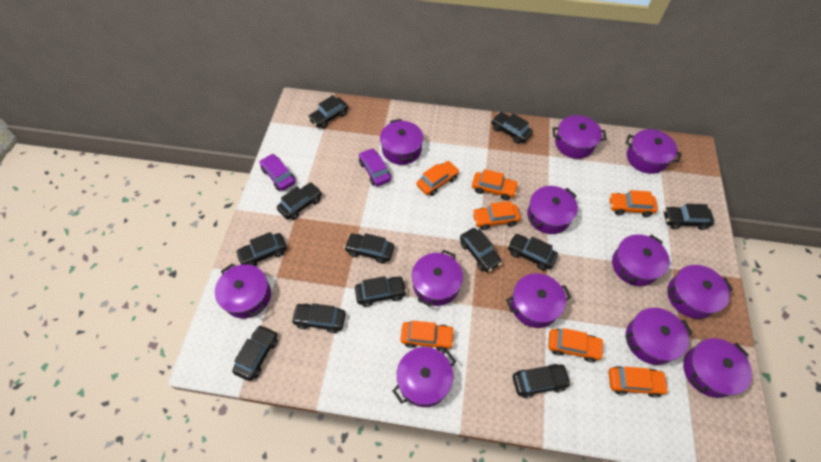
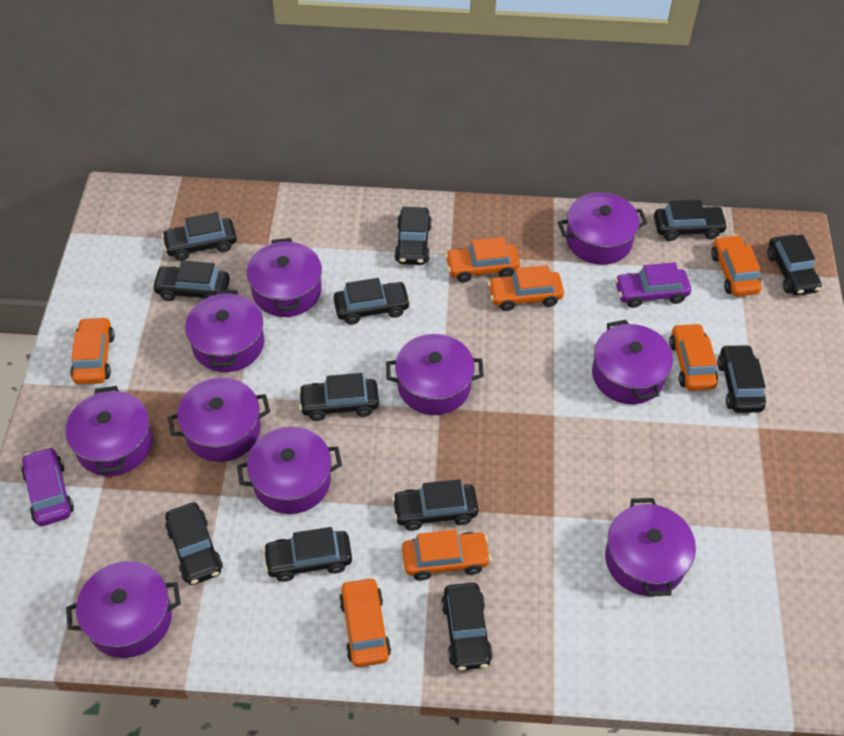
purple pot: 12 -> 10

